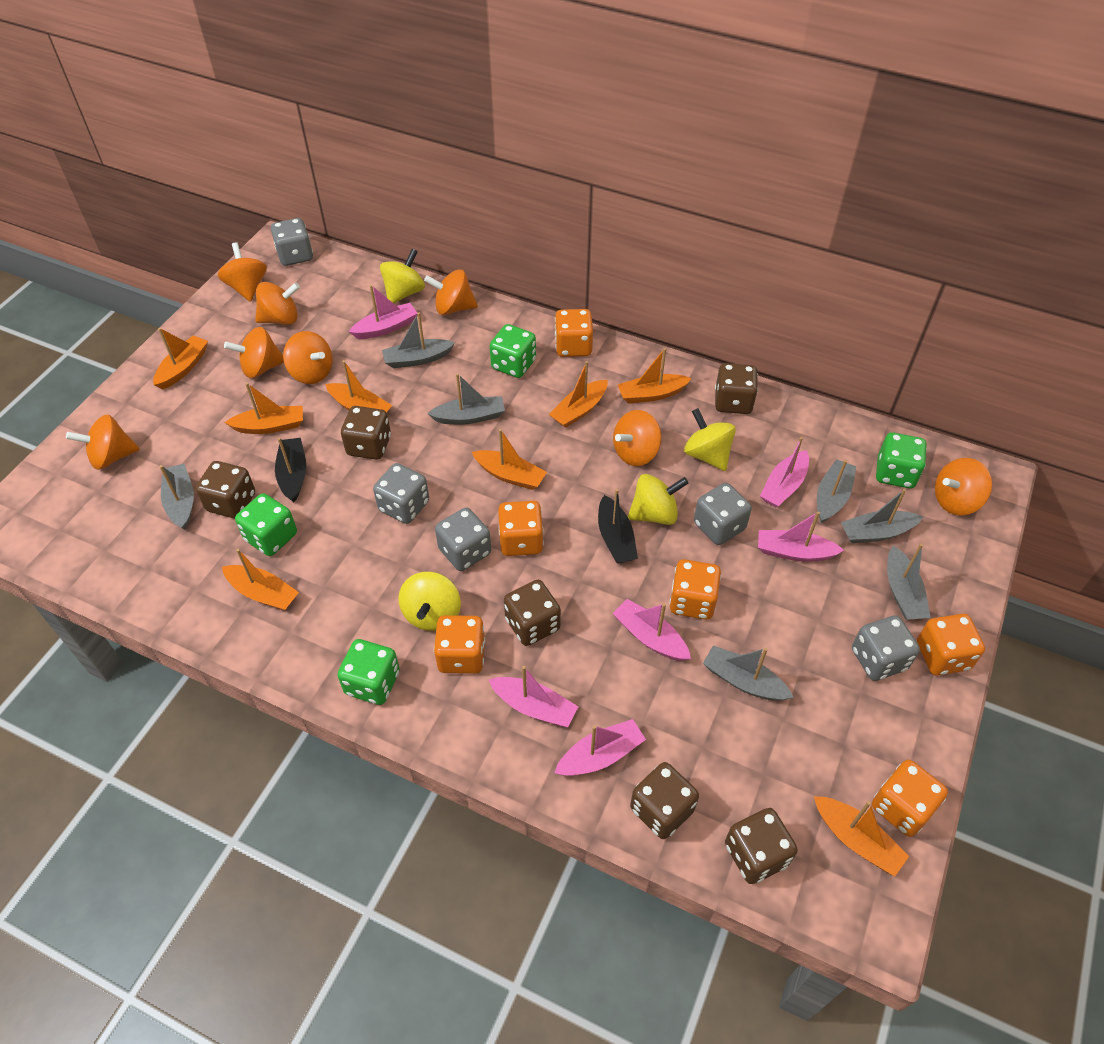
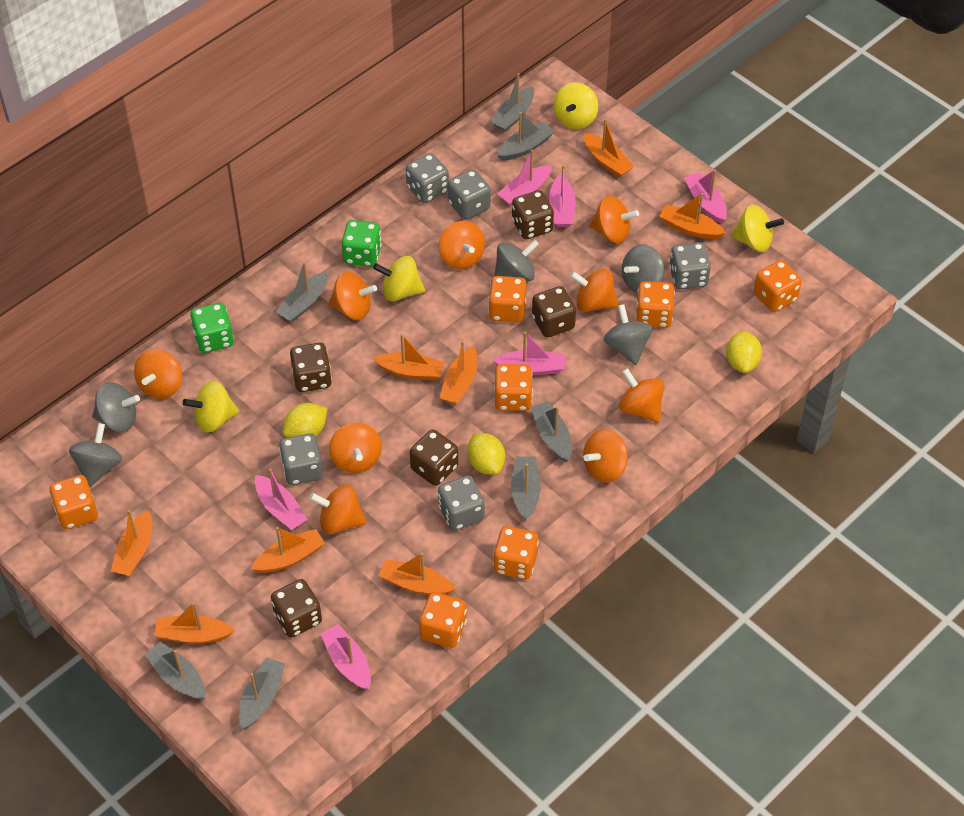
black boat: 2 -> 0
brown dice: 6 -> 5
green dice: 4 -> 2
grey spinning top: 0 -> 5
orange dice: 6 -> 7
orange spinning top: 8 -> 9
yellow lemon: 0 -> 3

